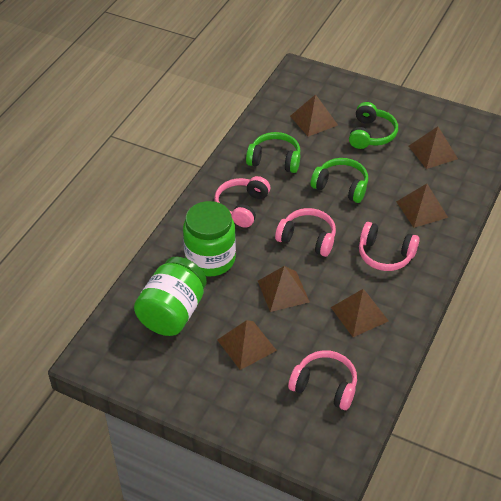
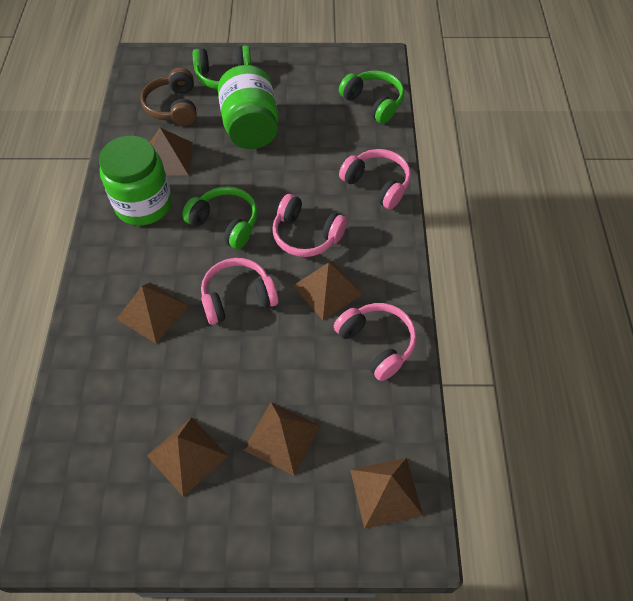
brown headphones: 0 -> 1

